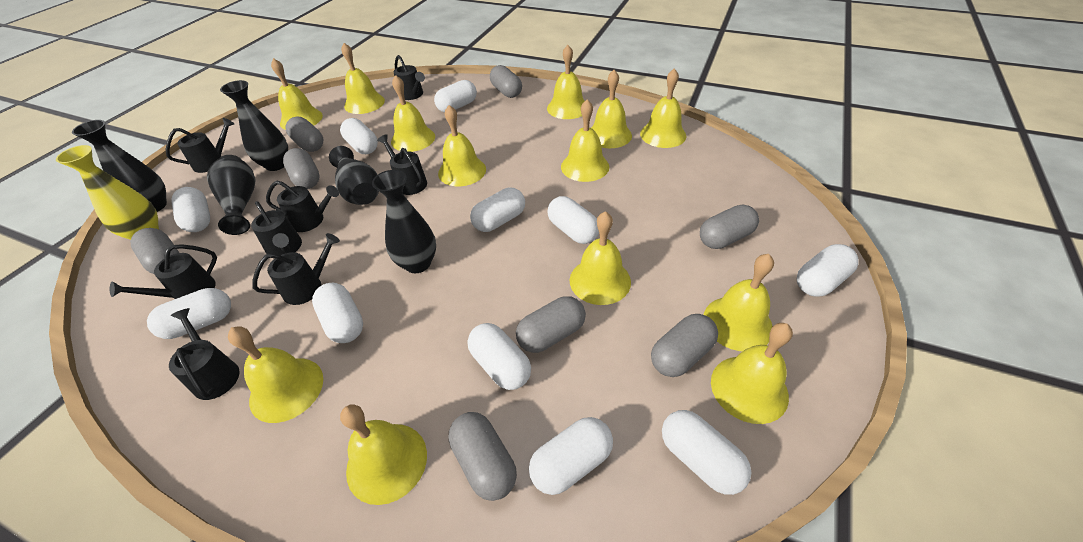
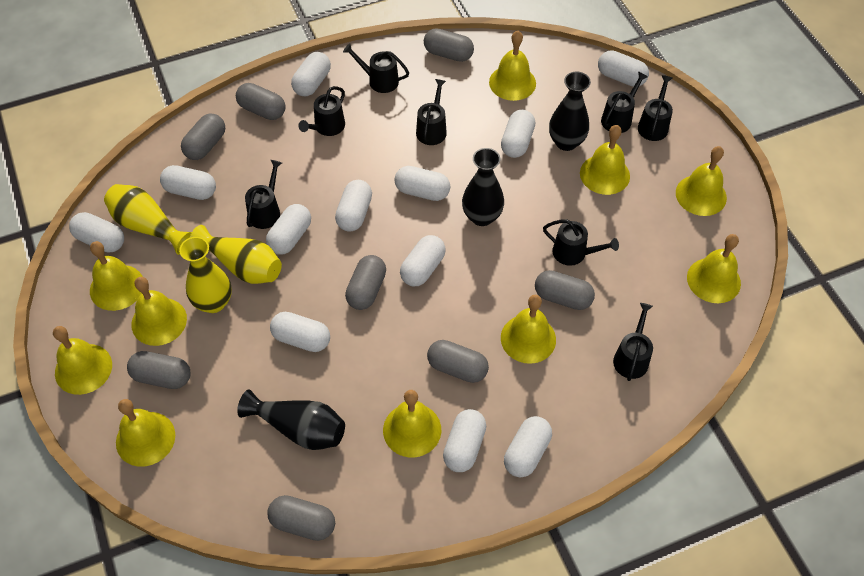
black vase: 5 -> 3
white capsule: 11 -> 12
yellow bell: 13 -> 10
yellow vase: 1 -> 3

